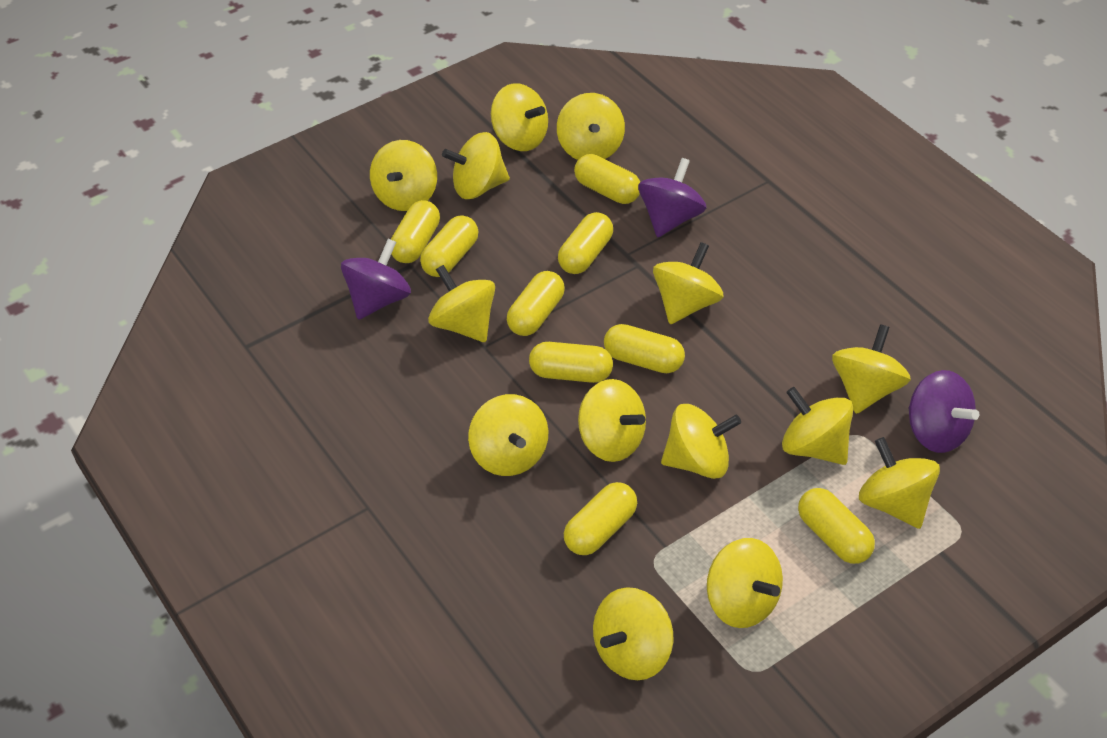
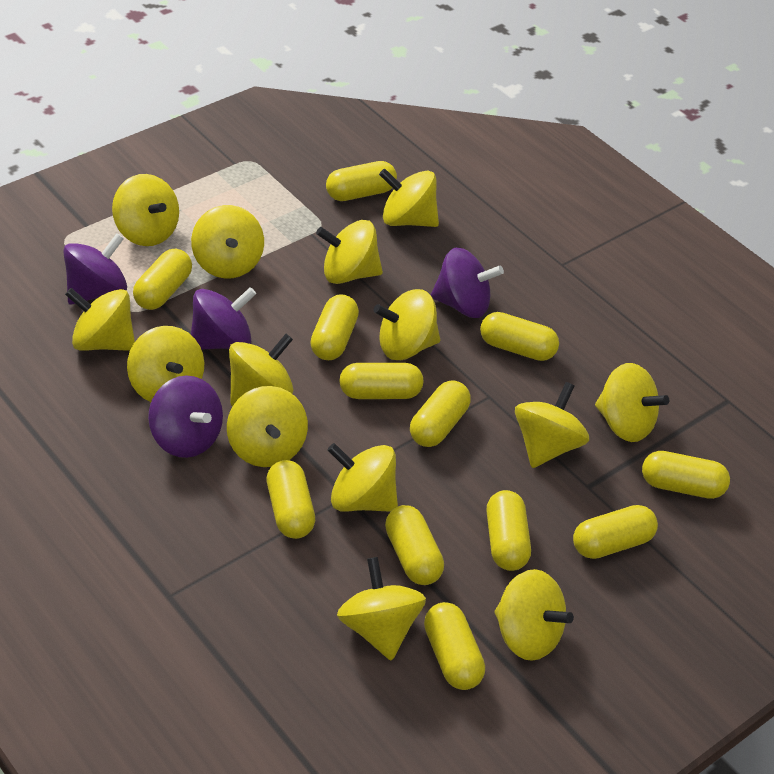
purple spinning top: 3 -> 4
yellow capsule: 9 -> 12

